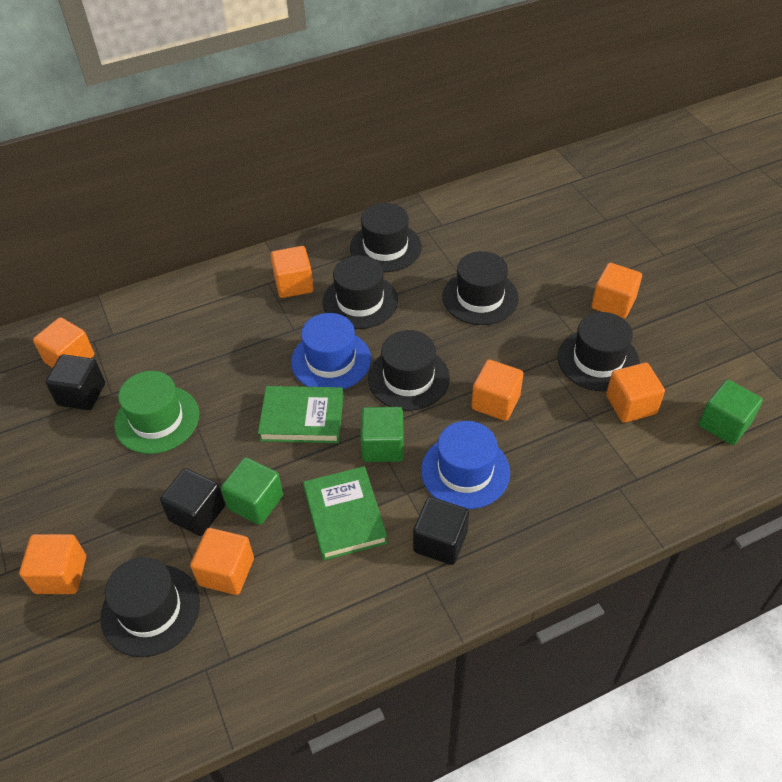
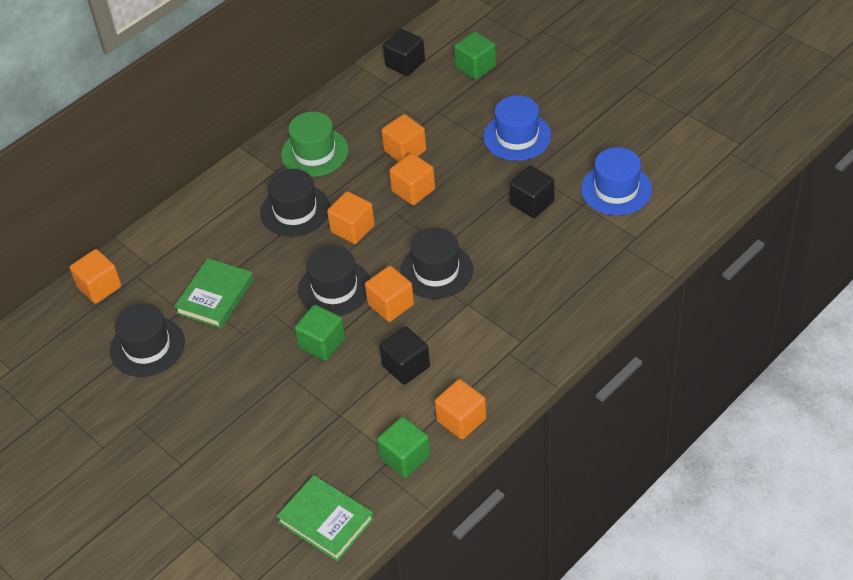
black hat: 6 -> 4
orange cube: 7 -> 6

